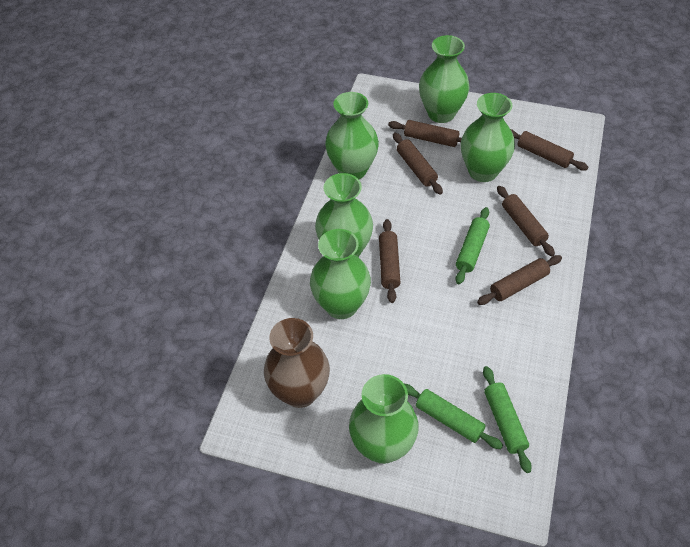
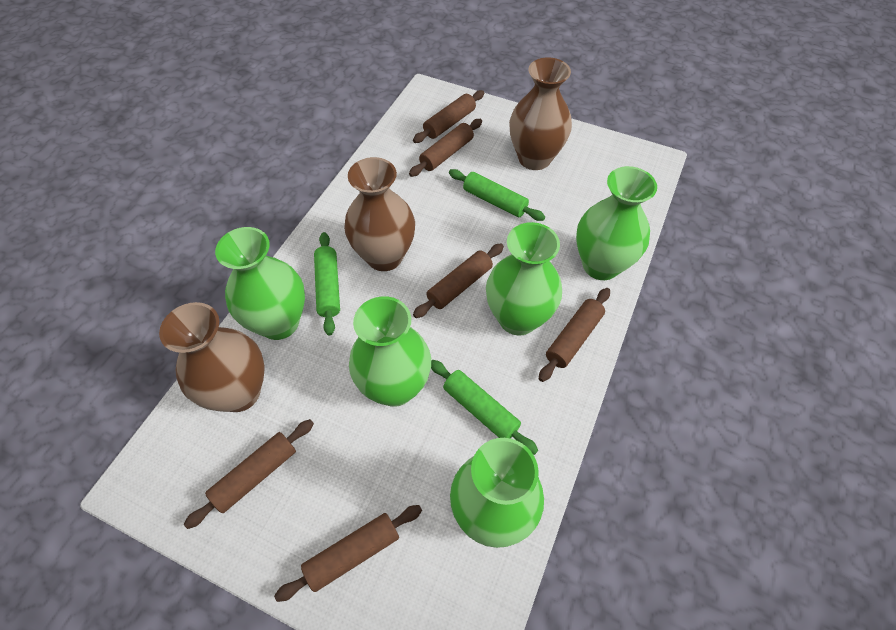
brown vase: 1 -> 3
green vase: 6 -> 5

